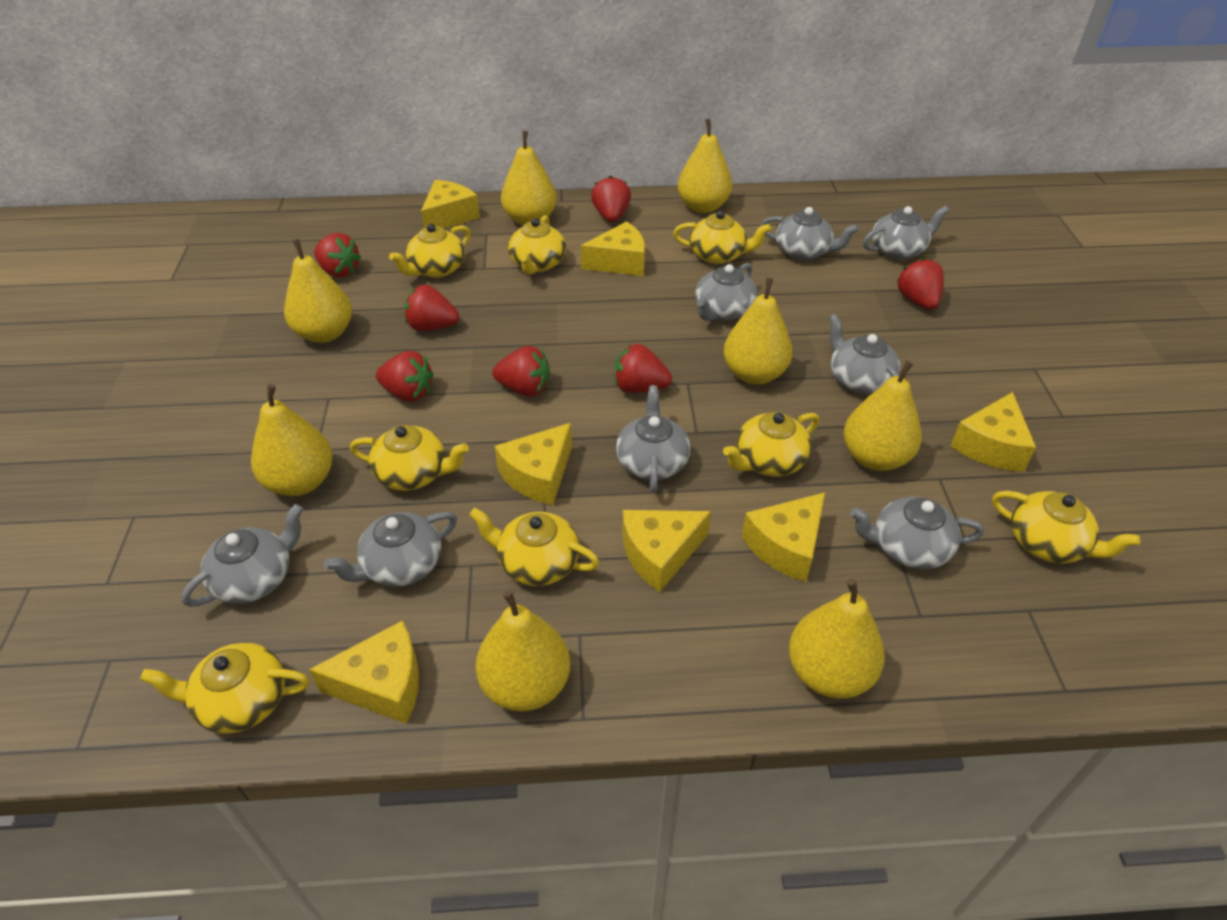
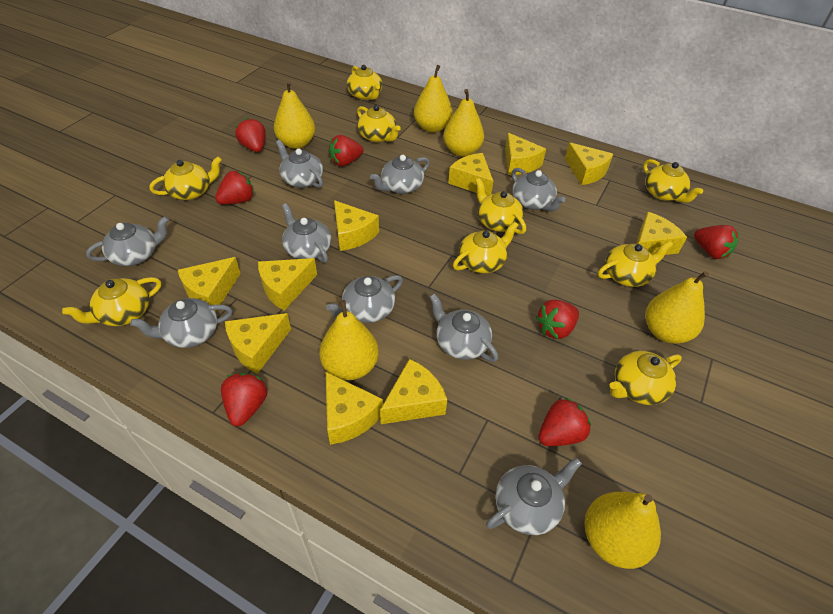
grey teapot: 8 -> 9
yellow cheese: 7 -> 10
yellow pear: 8 -> 6
yellow teapot: 8 -> 9

